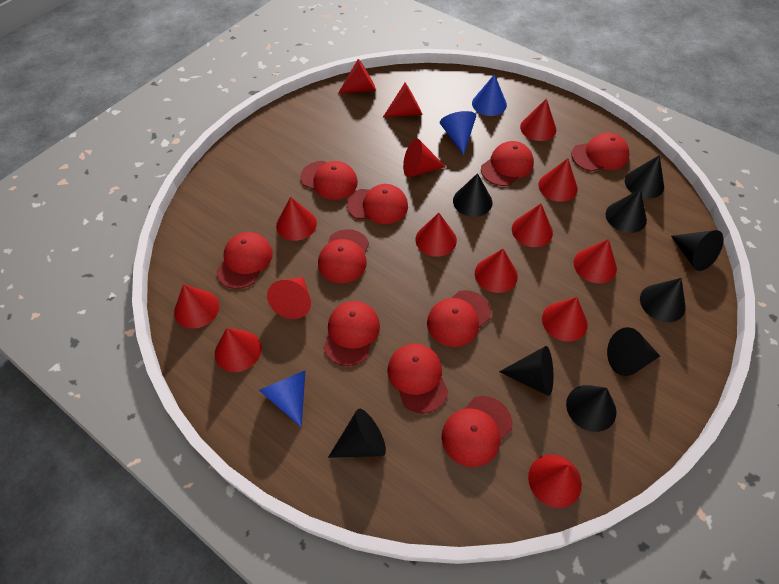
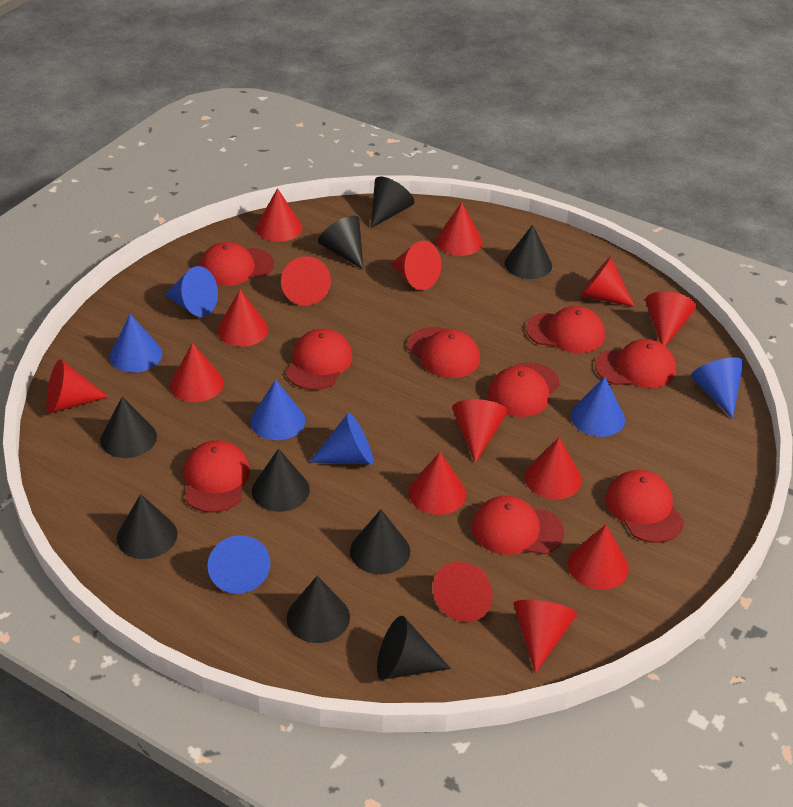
blue cone: 3 -> 7
red cap: 10 -> 9

